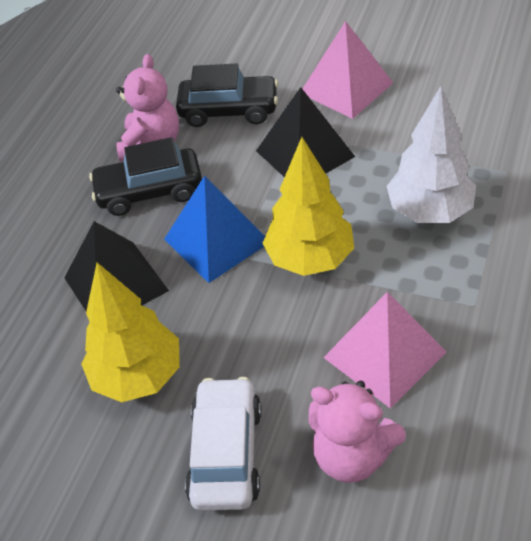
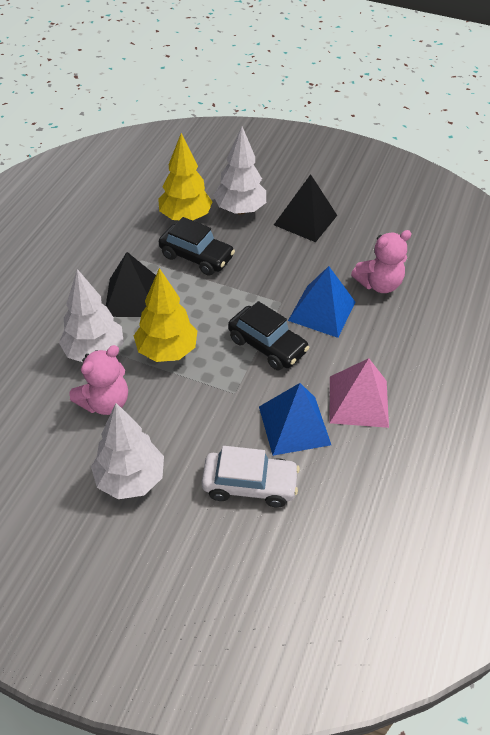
blue pyramid: 1 -> 2
pink pyramid: 2 -> 1
white tree: 1 -> 3

